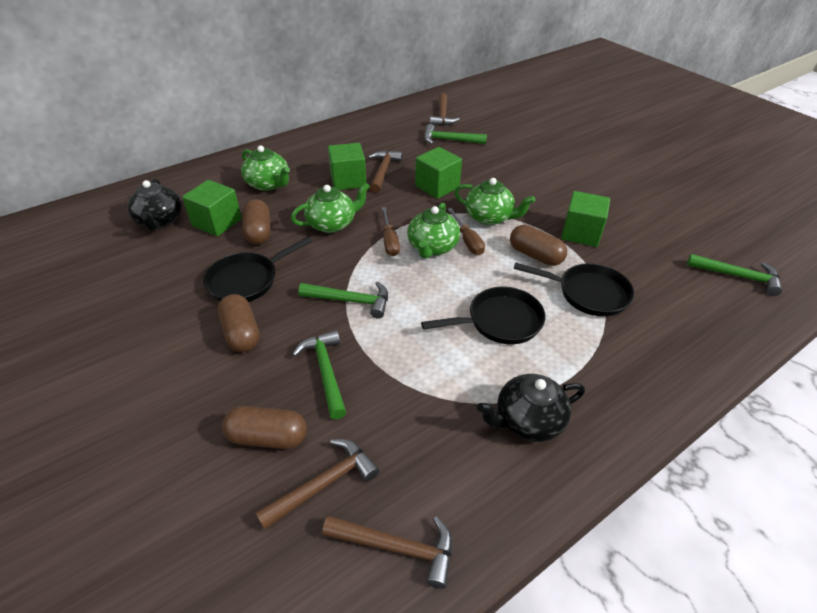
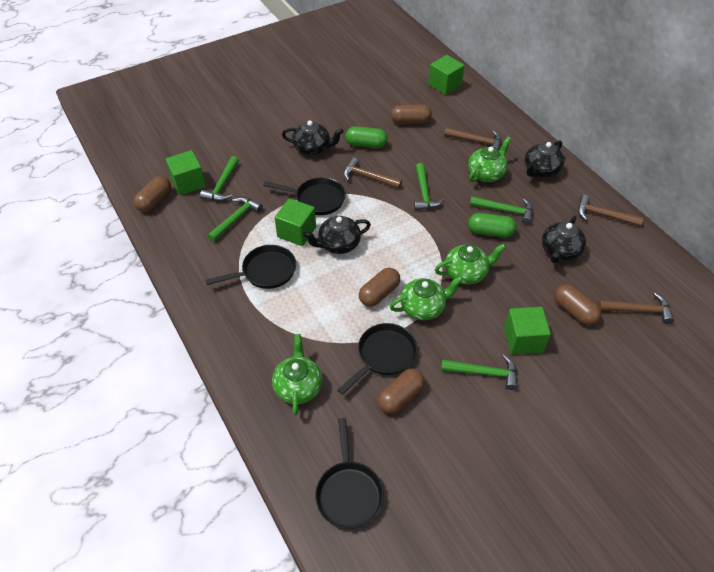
black pan: 3 -> 4
black teapot: 2 -> 4
brown capsule: 4 -> 5
brown screwdriver: 2 -> 0
green capsule: 0 -> 2
green hammer: 4 -> 5

